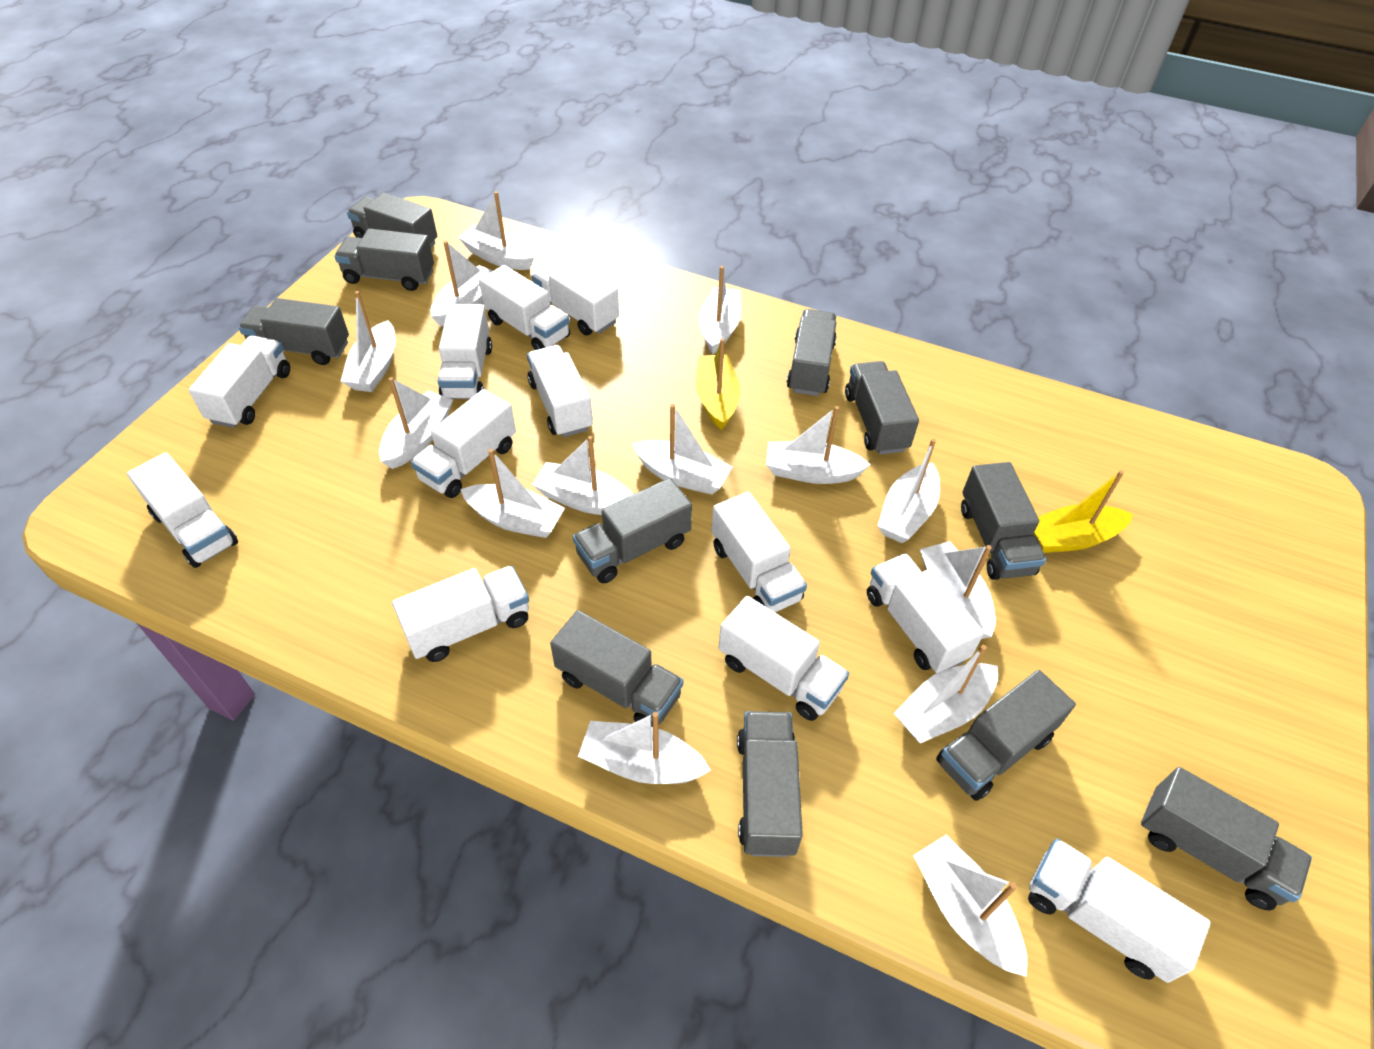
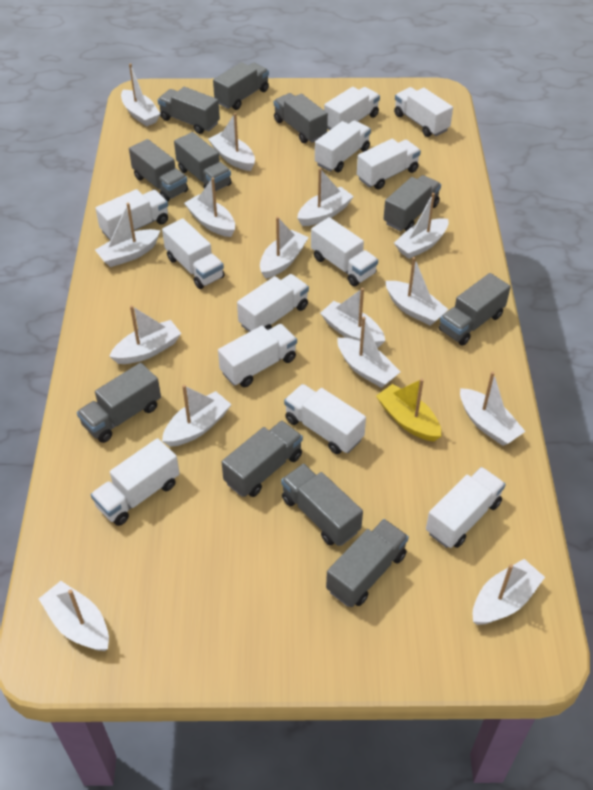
white boat: 14 -> 15
yellow boat: 2 -> 1

